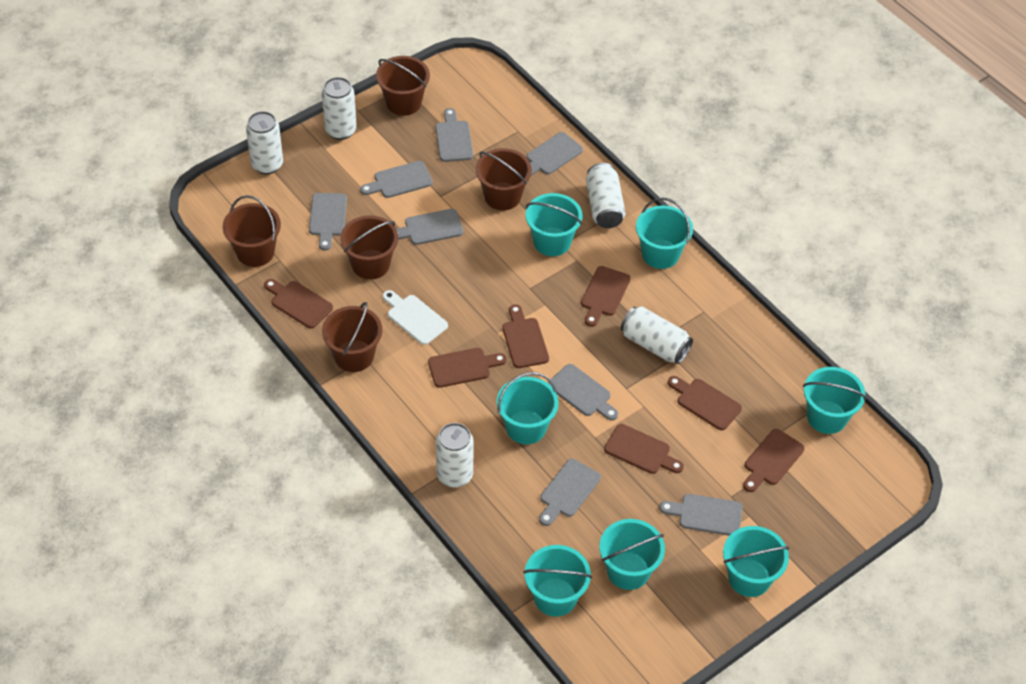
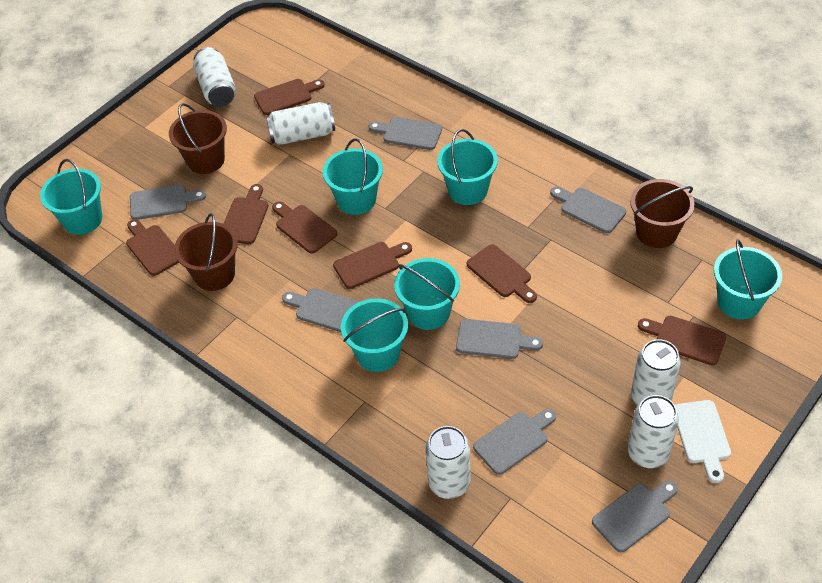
brown bucket: 5 -> 3
grey cutting board: 8 -> 7
turquoise bucket: 7 -> 6

